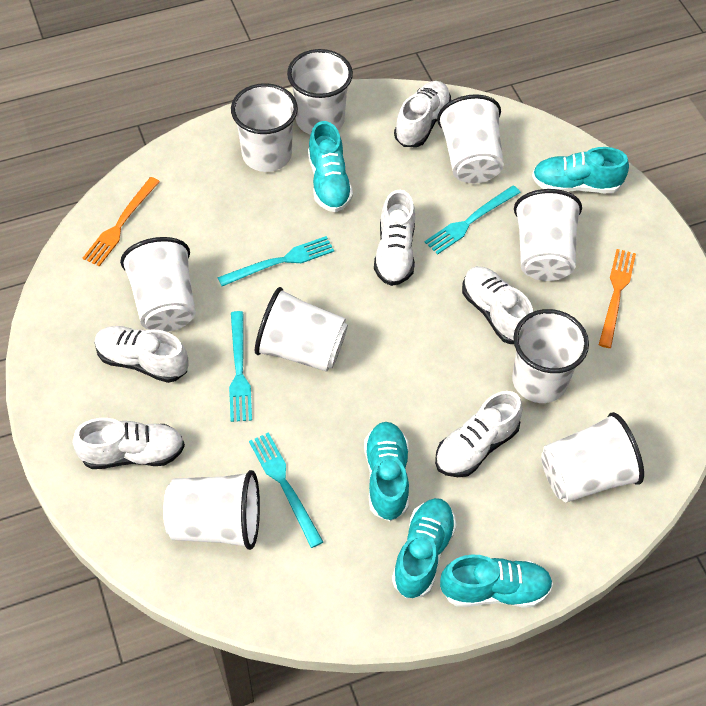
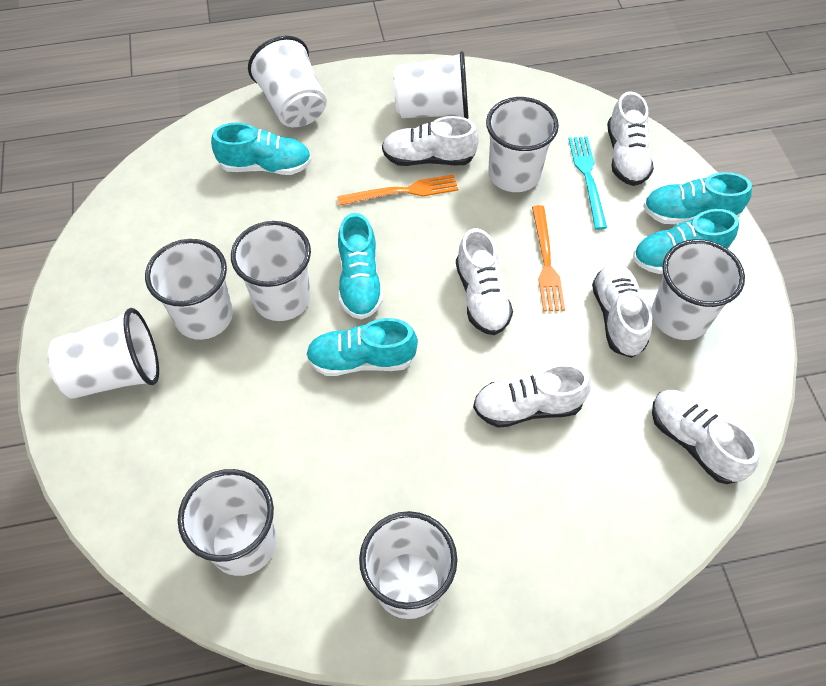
turquoise fork: 4 -> 1

